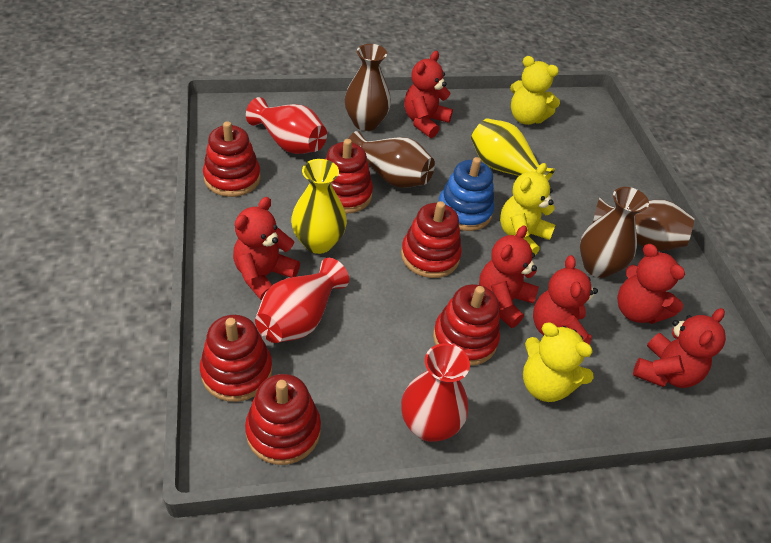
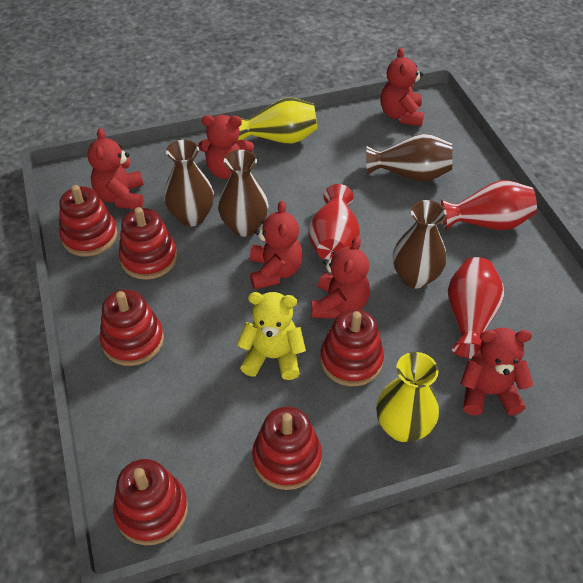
blue stacking toy: 1 -> 0
yellow teddy bear: 3 -> 1

